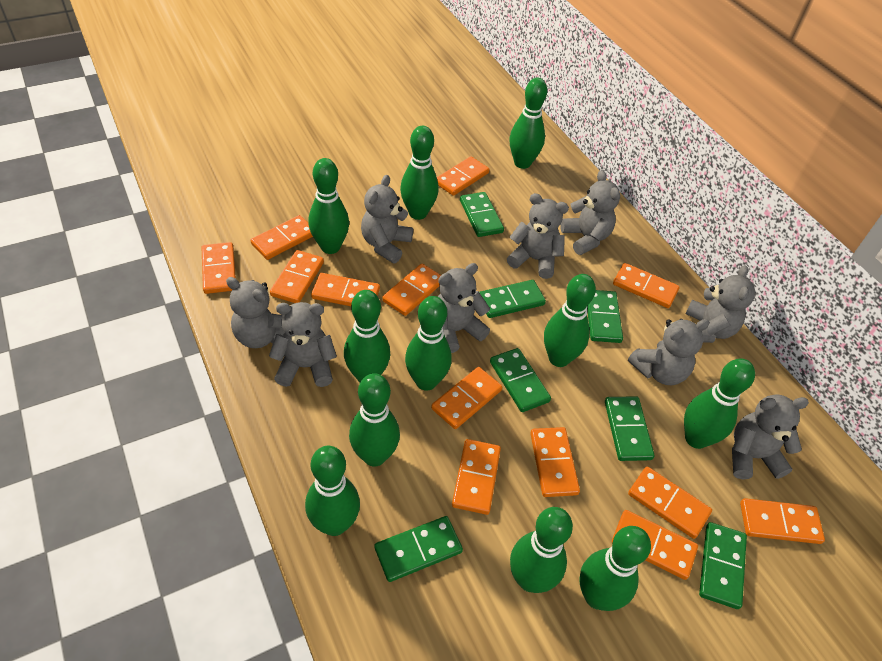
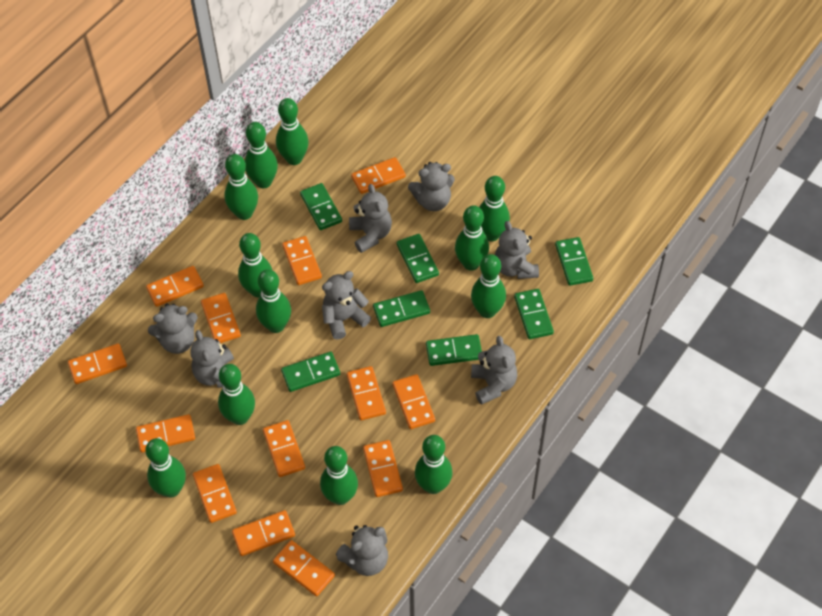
green bowling pin: 11 -> 12
grey teddy bear: 9 -> 8

